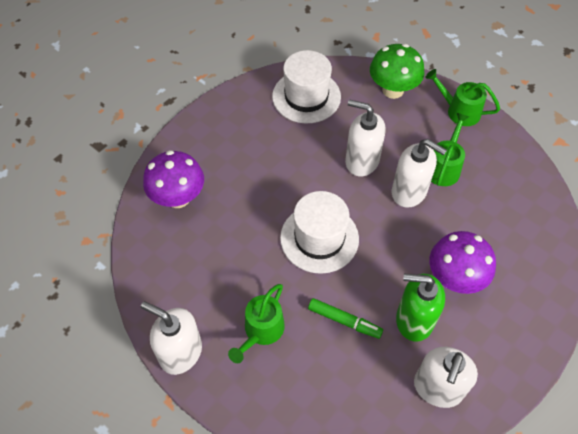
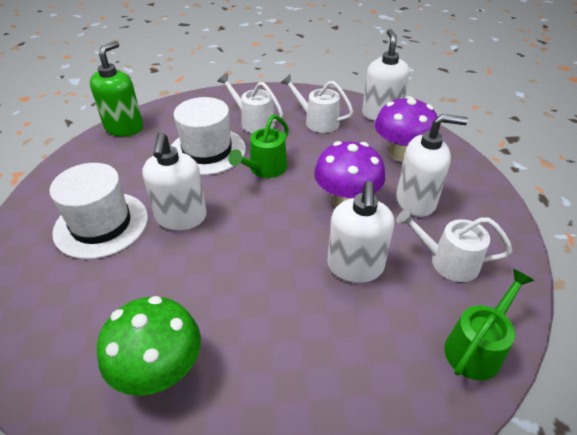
green marker: 1 -> 0
green watering can: 3 -> 2
white watering can: 0 -> 3

